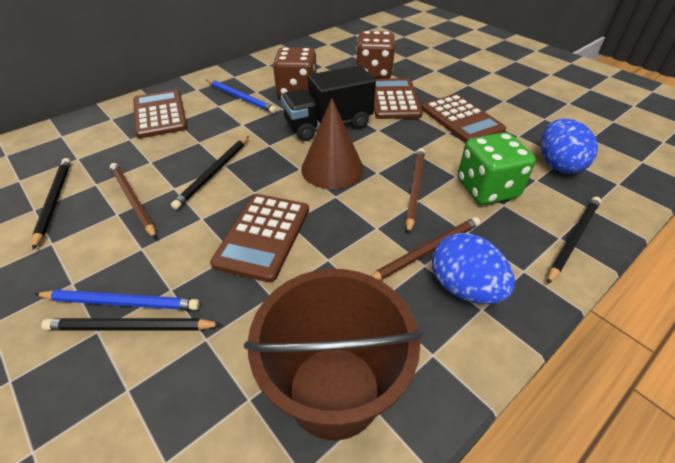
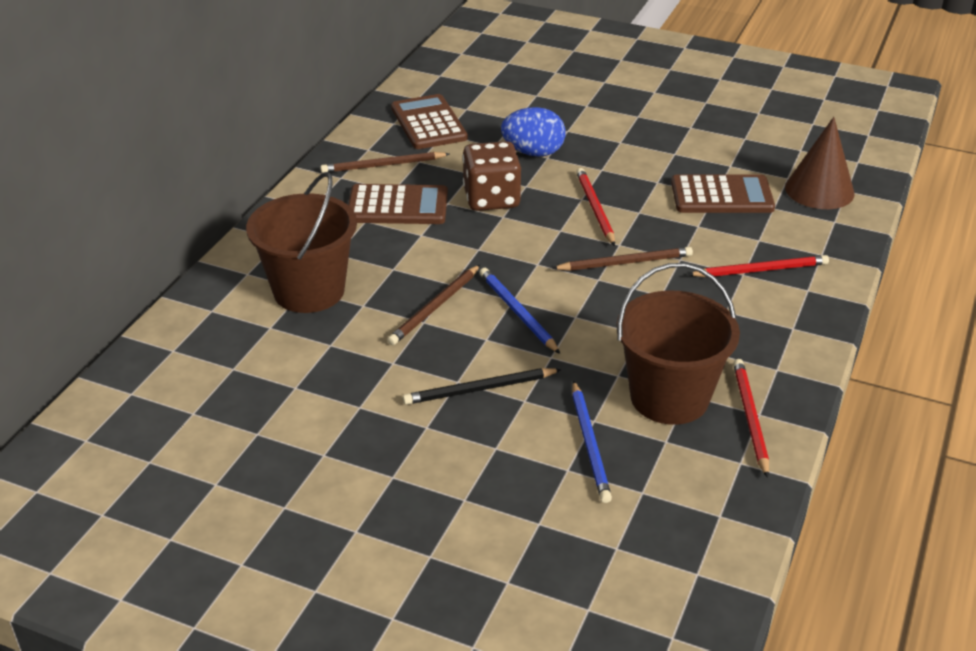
black pencil: 4 -> 1
black truck: 1 -> 0
blue egg: 2 -> 1
brown bucket: 1 -> 2
brown calculator: 4 -> 3
brown dice: 2 -> 1
green dice: 1 -> 0
red pencil: 0 -> 3

